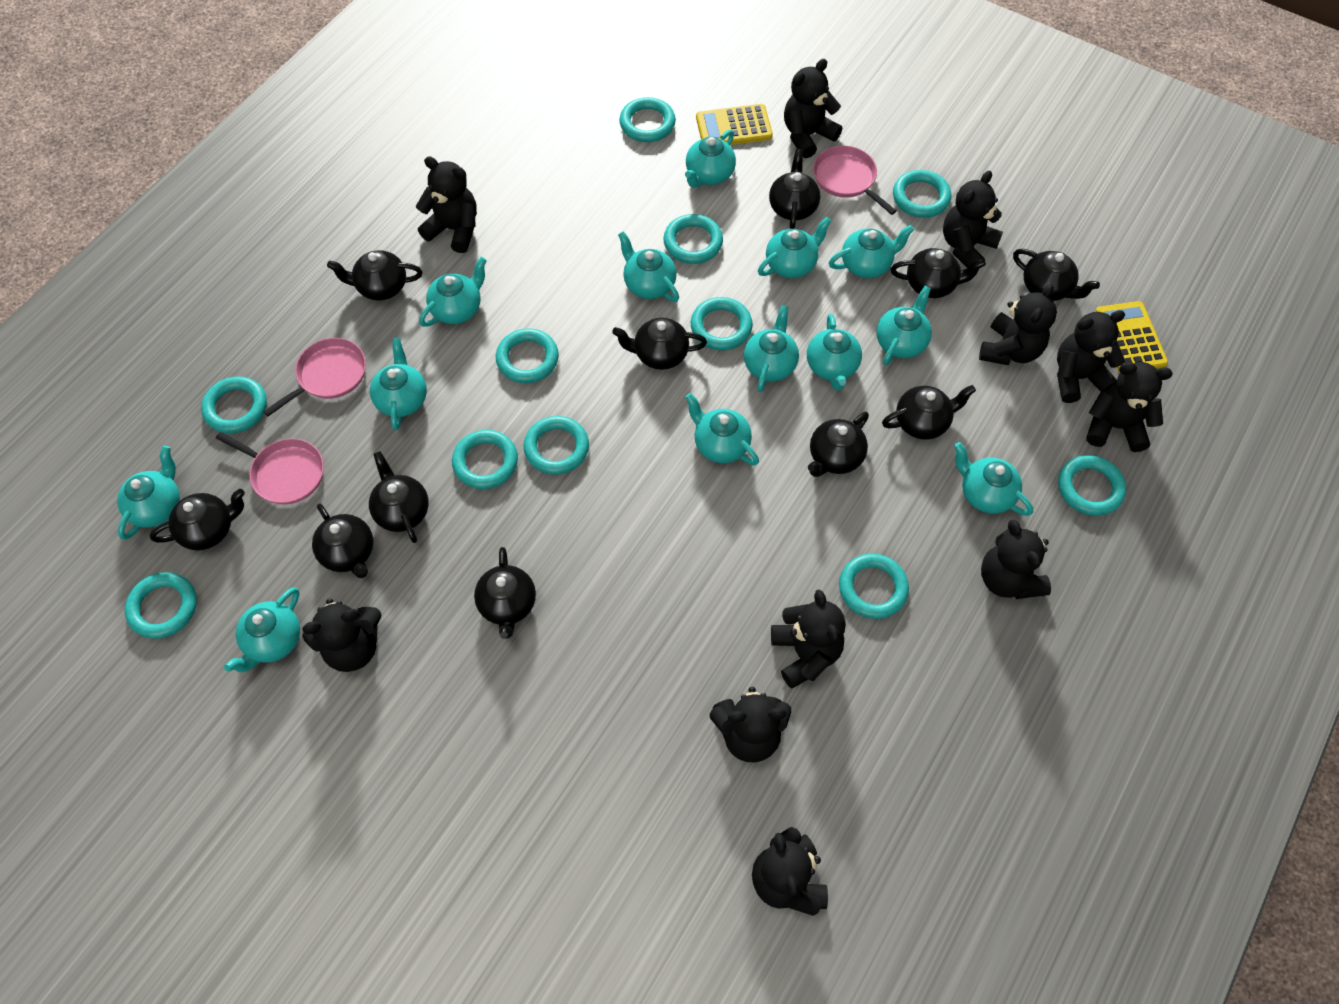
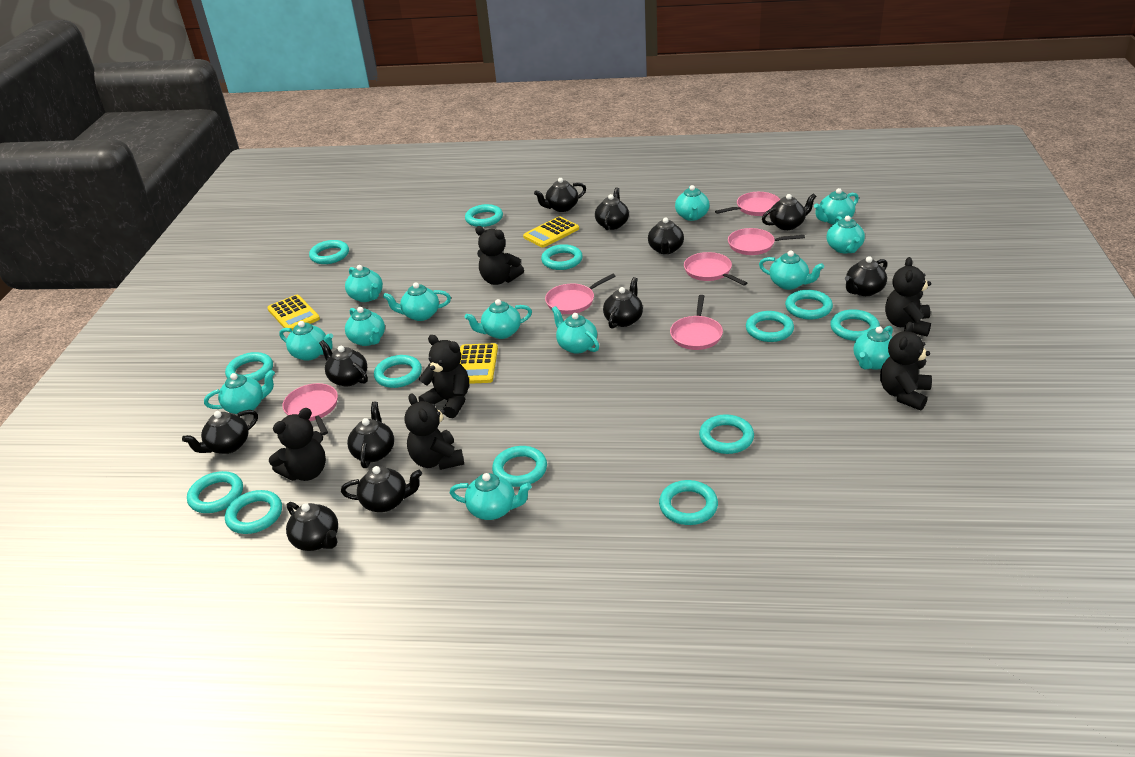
black teddy bear: 11 -> 6
pink pan: 3 -> 6
turquoise ring: 11 -> 13
yellow calculator: 2 -> 3

